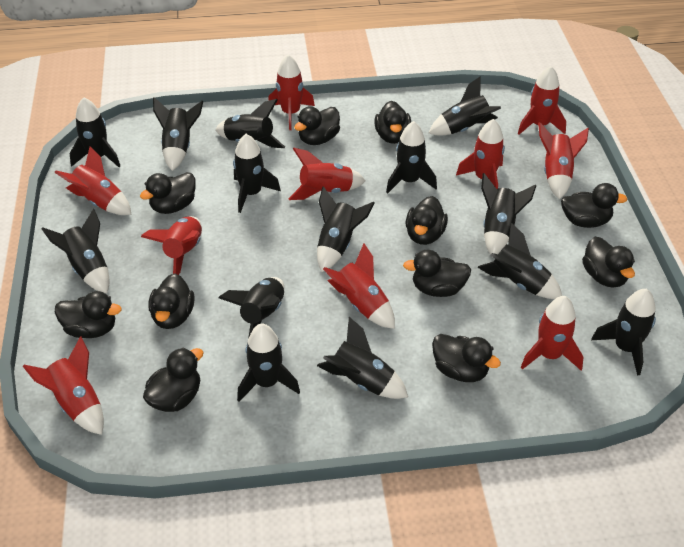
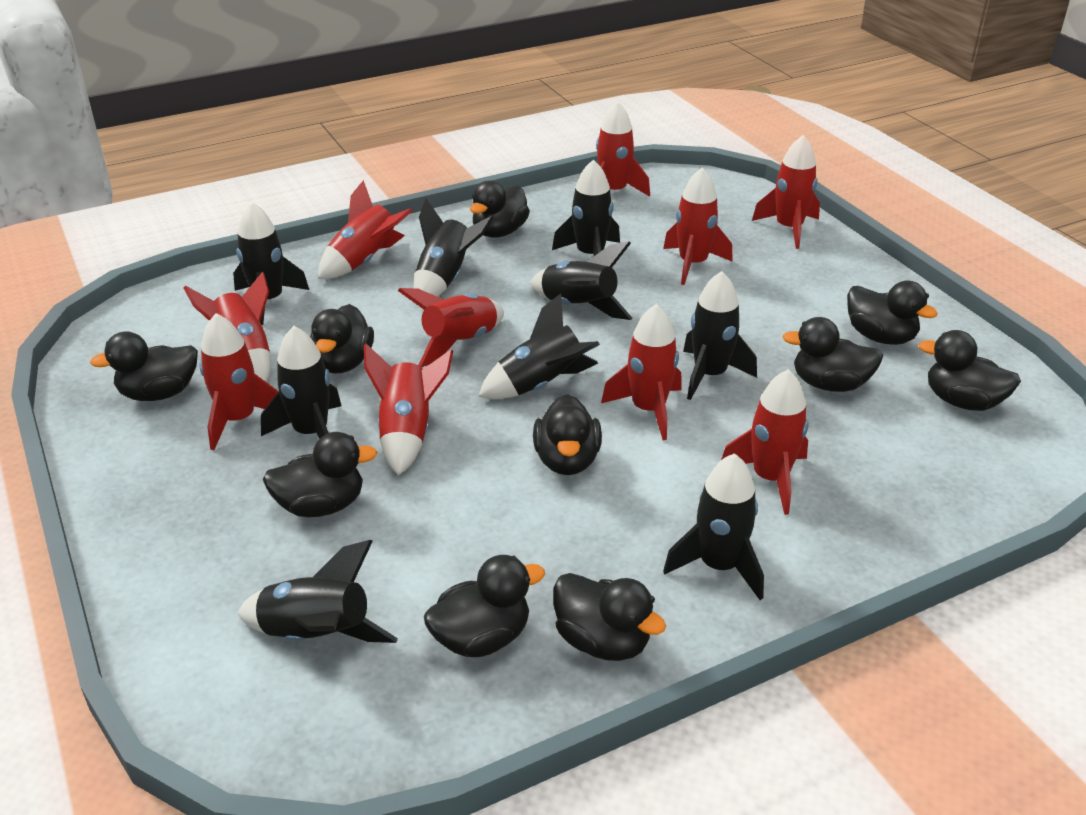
black duck: 11 -> 10
black rocket: 14 -> 9

